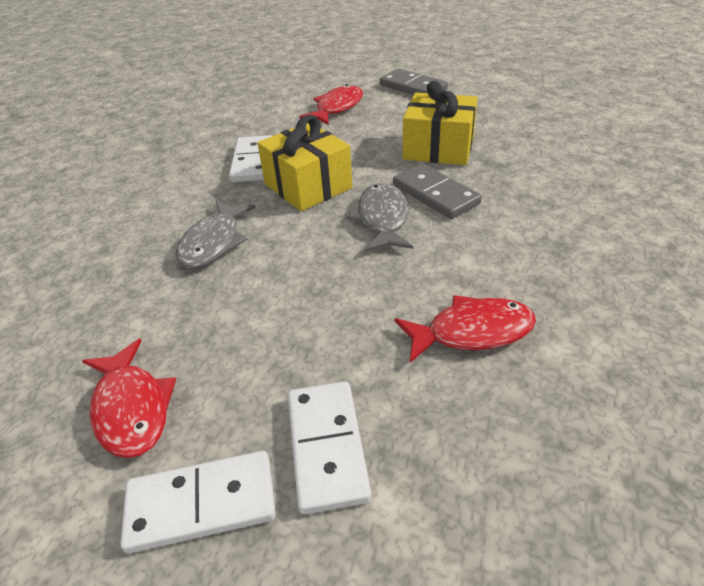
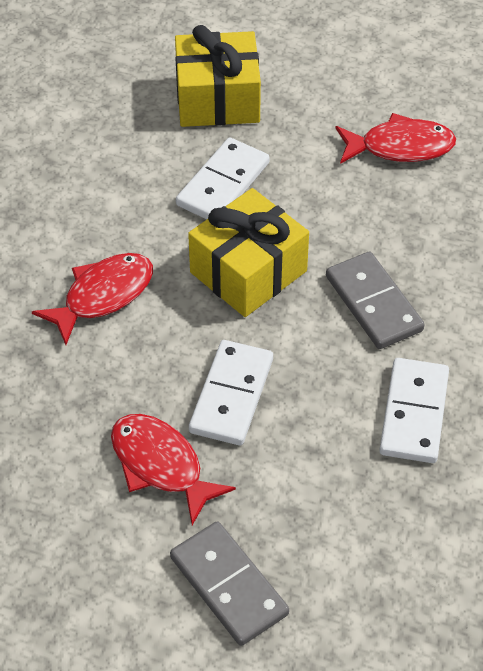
grey fish: 2 -> 0

